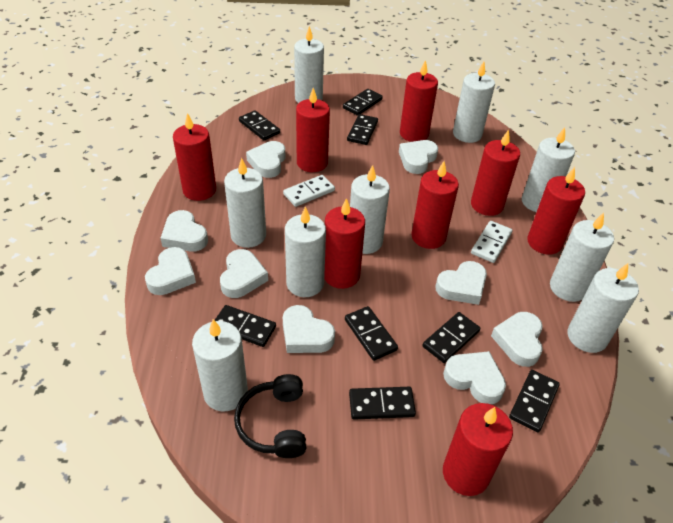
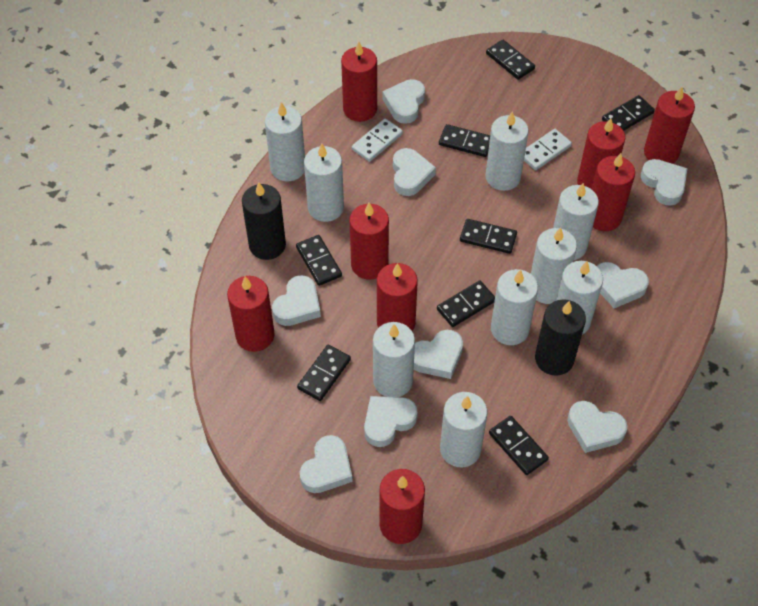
black candle: 0 -> 2
black headphones: 1 -> 0

